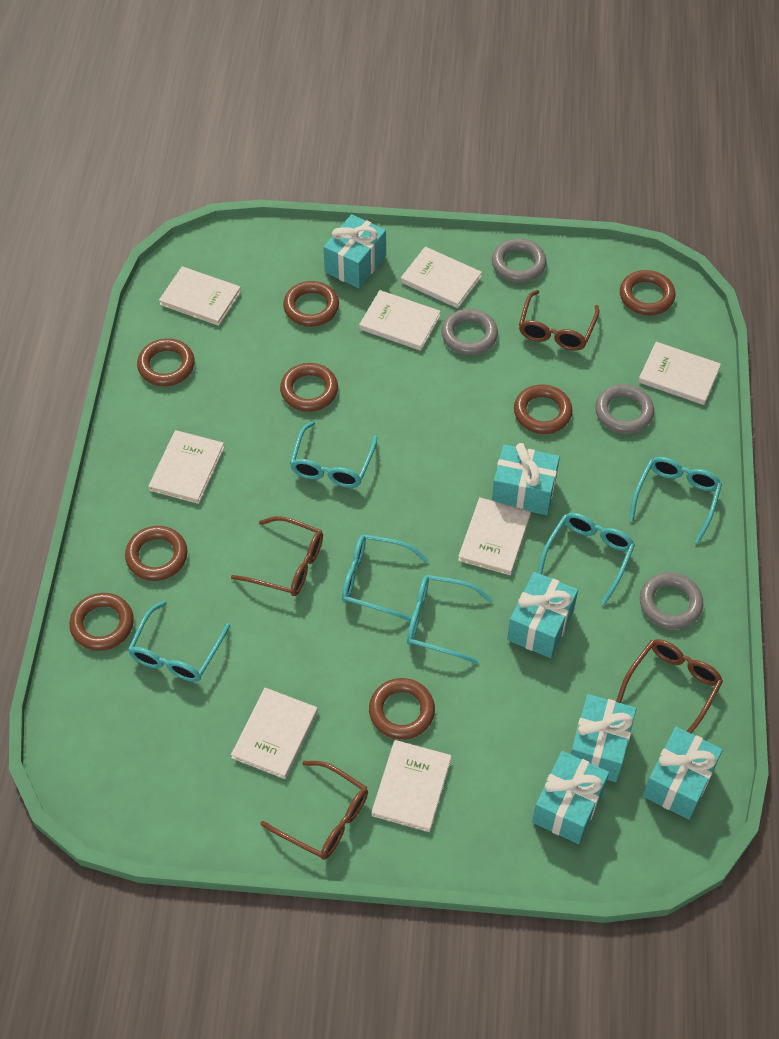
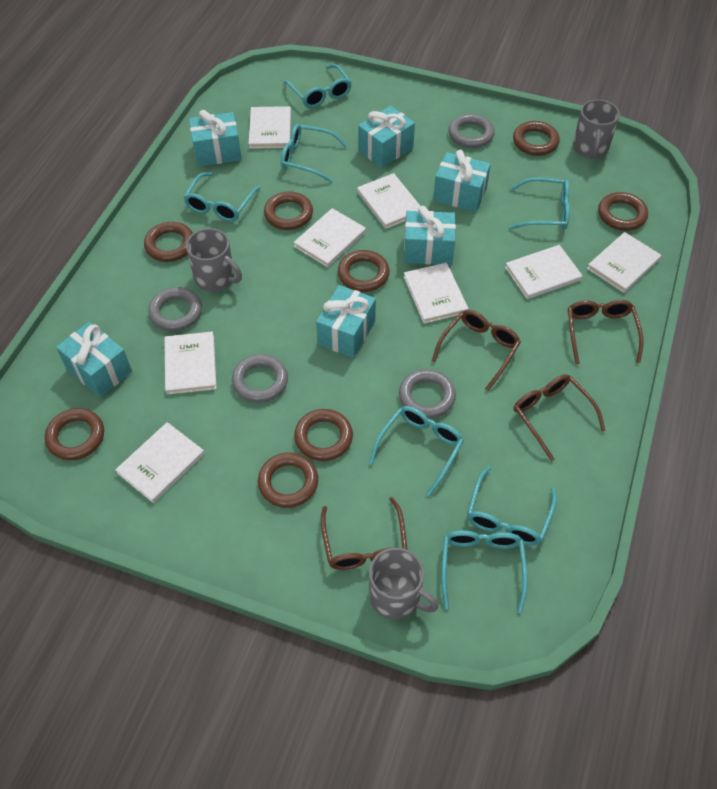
grey mug: 0 -> 3
turquoise glasses: 6 -> 7

